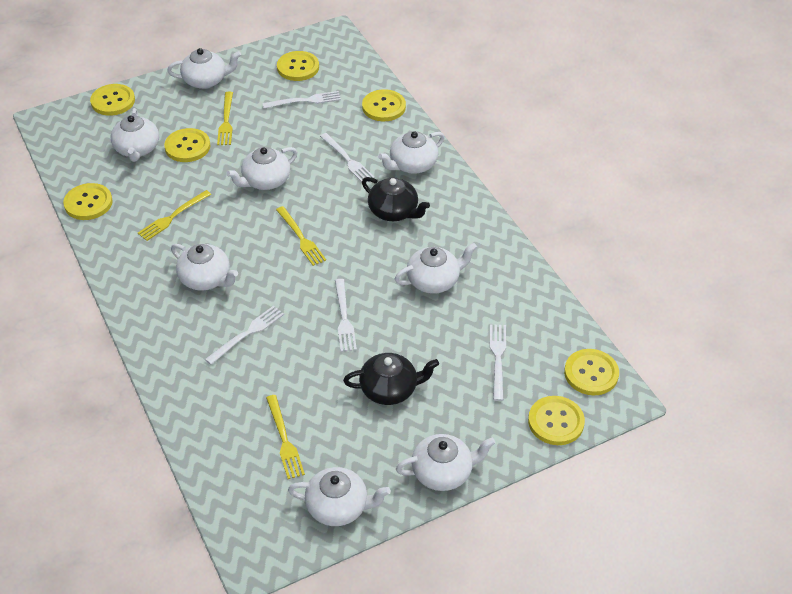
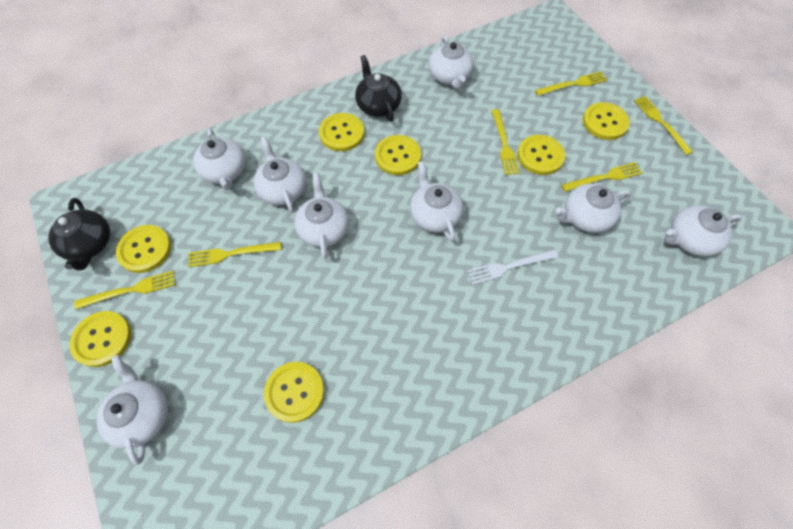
white fork: 5 -> 1
yellow fork: 4 -> 6

